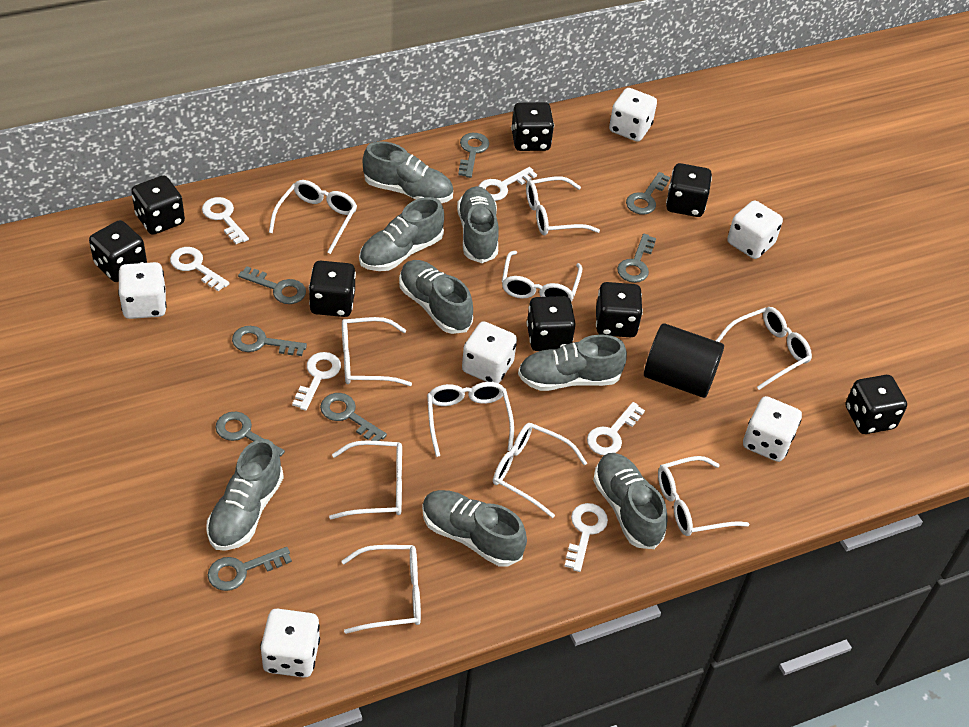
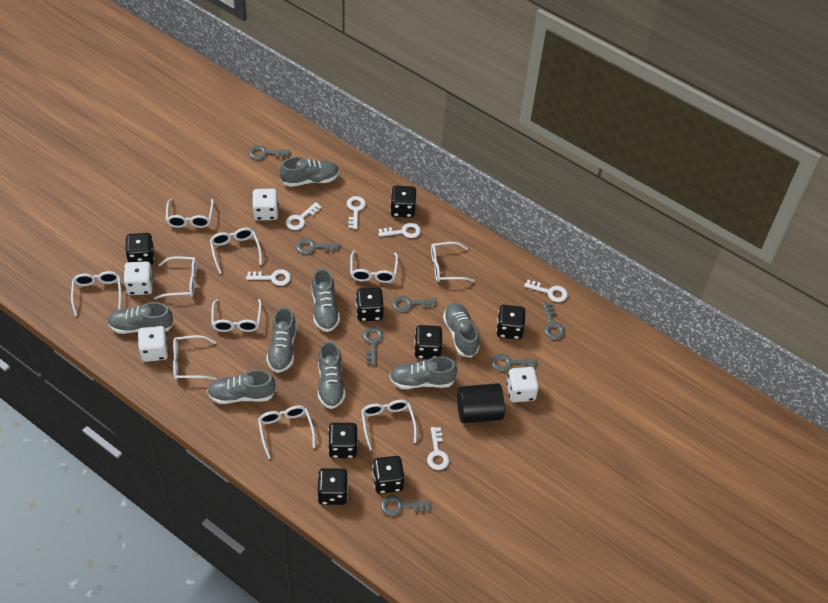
grey key: 8 -> 7
white dice: 6 -> 4

